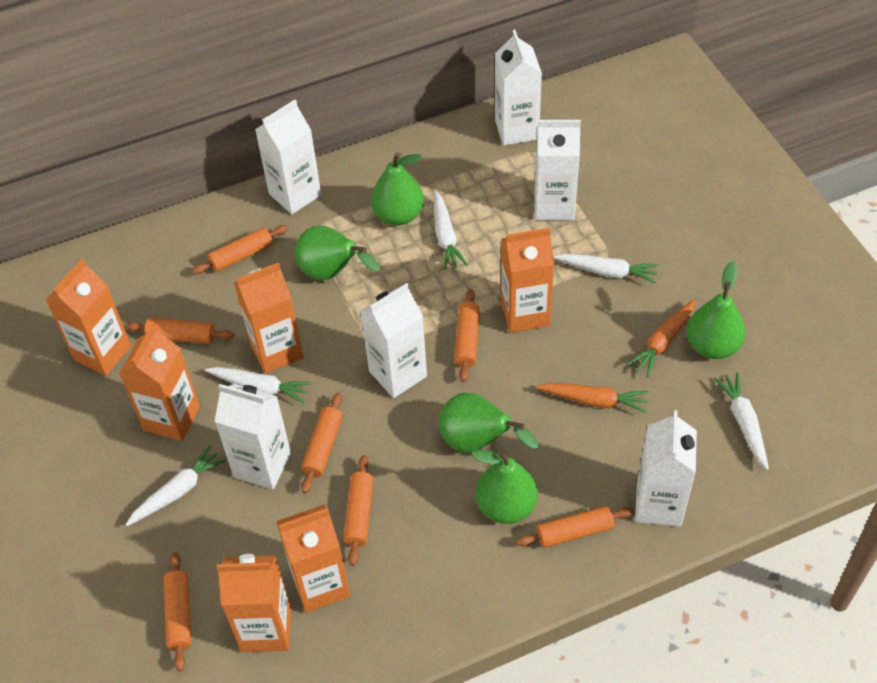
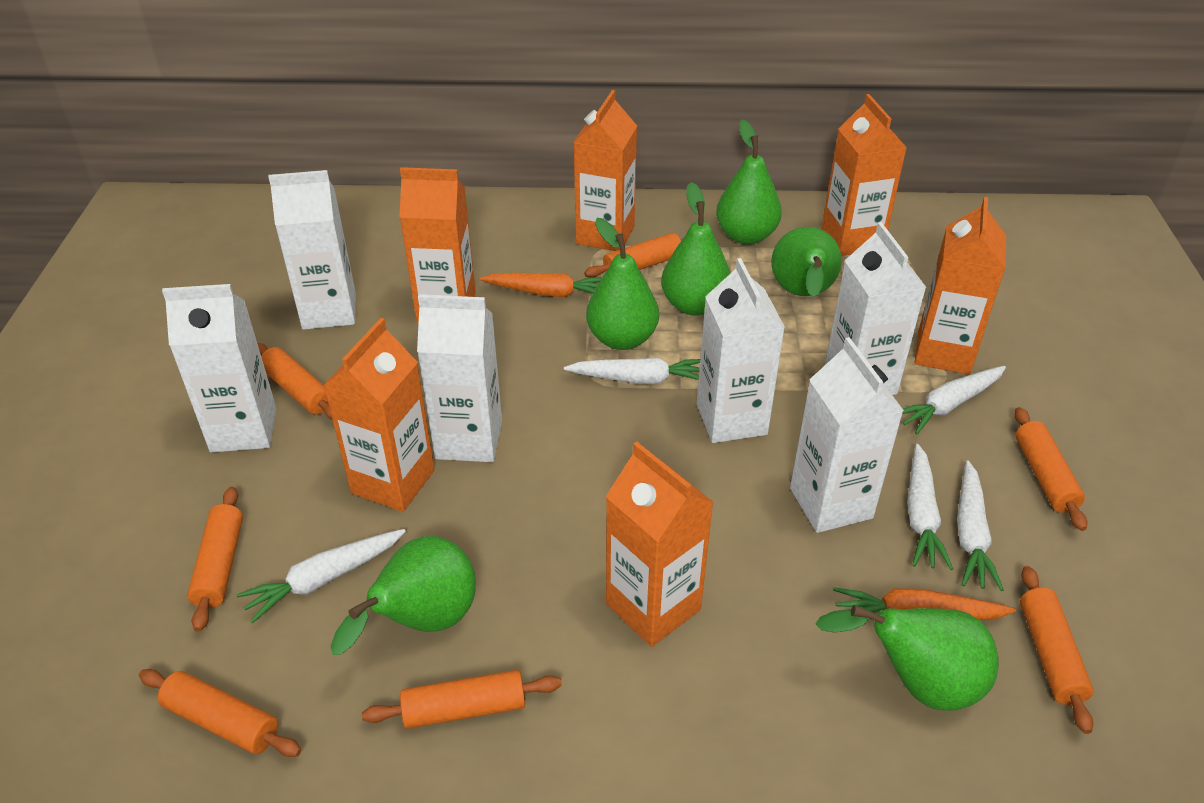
green pear: 5 -> 6

